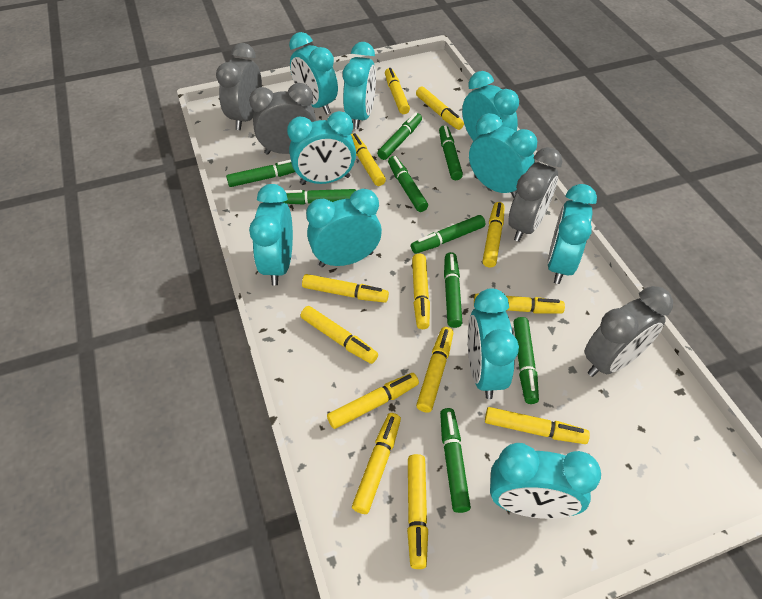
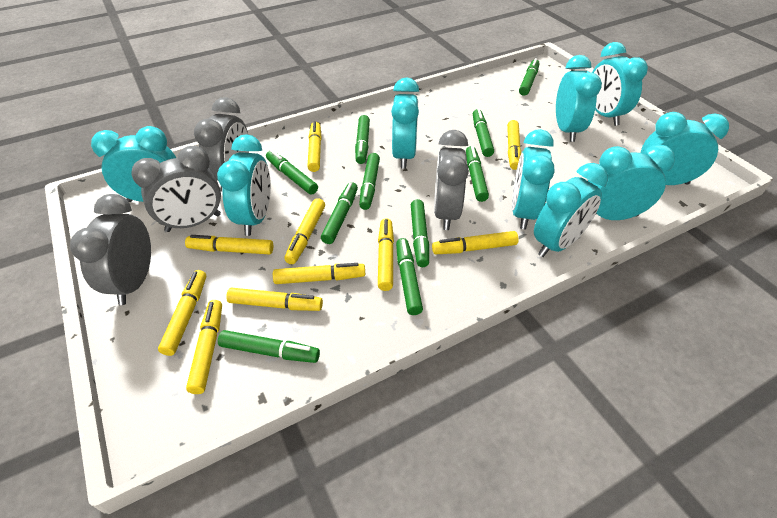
green marker: 9 -> 10
turquoise clock: 10 -> 9
yellow marker: 13 -> 10

